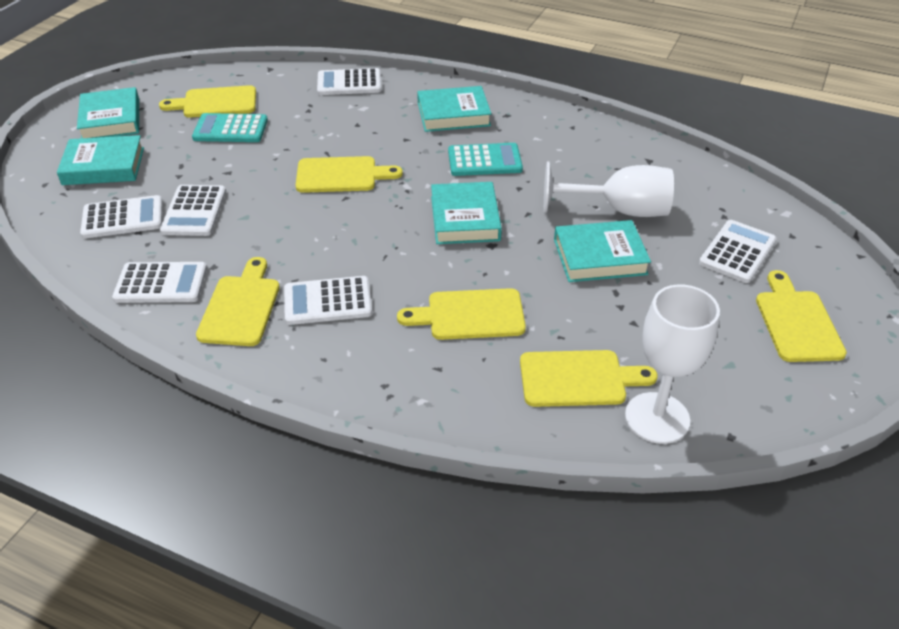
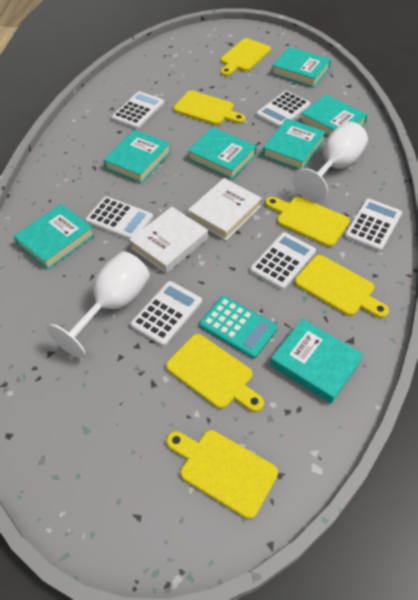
turquoise book: 5 -> 7
turquoise calculator: 2 -> 1
white book: 0 -> 2

